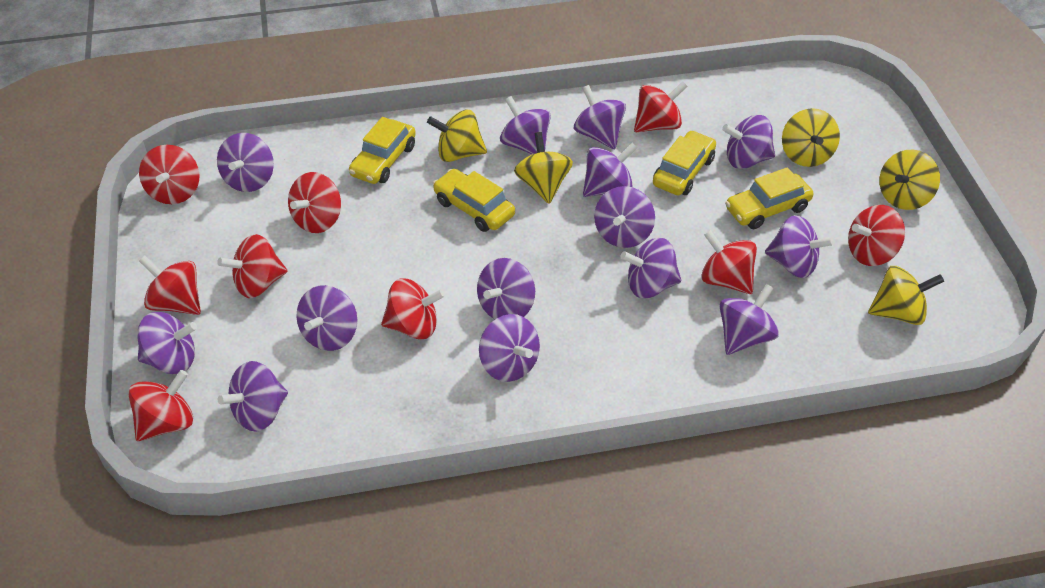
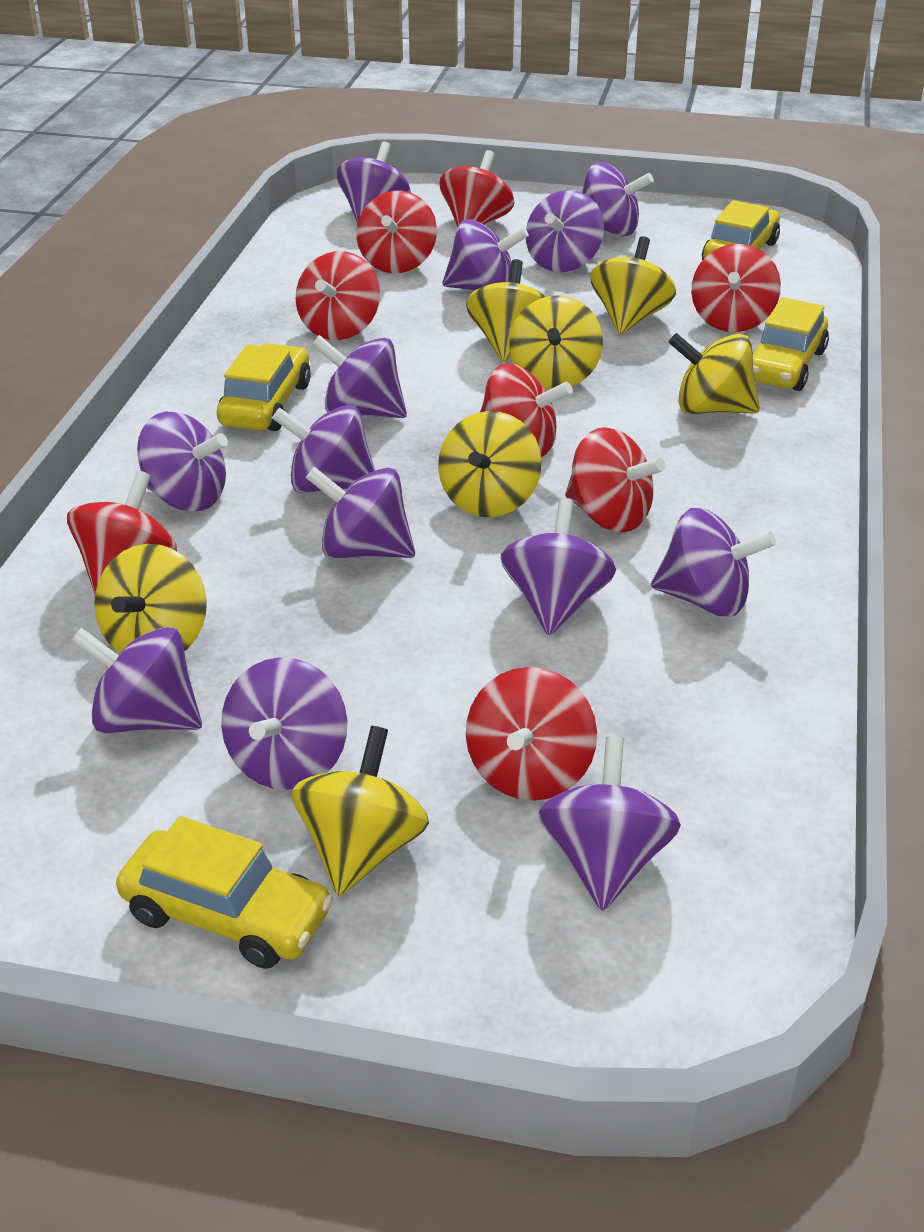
purple spinning top: 14 -> 13
red spinning top: 9 -> 8
yellow spinning top: 5 -> 7

